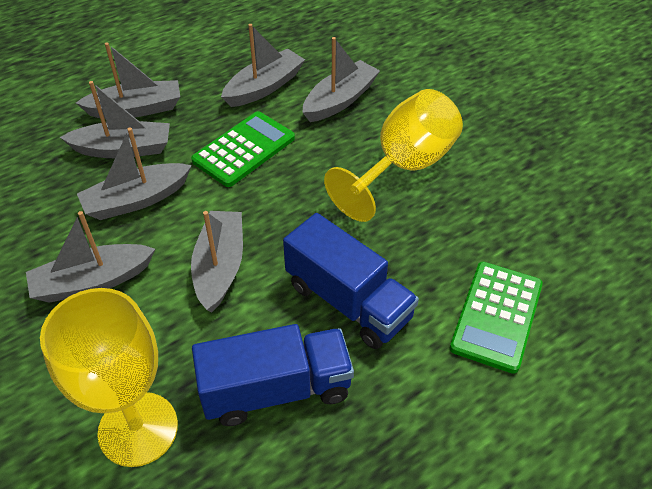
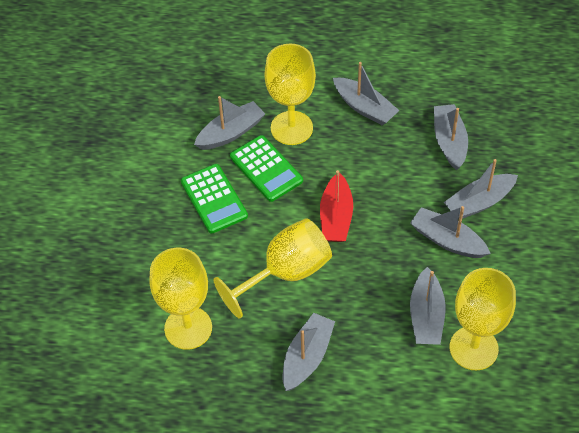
blue truck: 2 -> 0
red boat: 0 -> 1
yellow goblet: 2 -> 4

